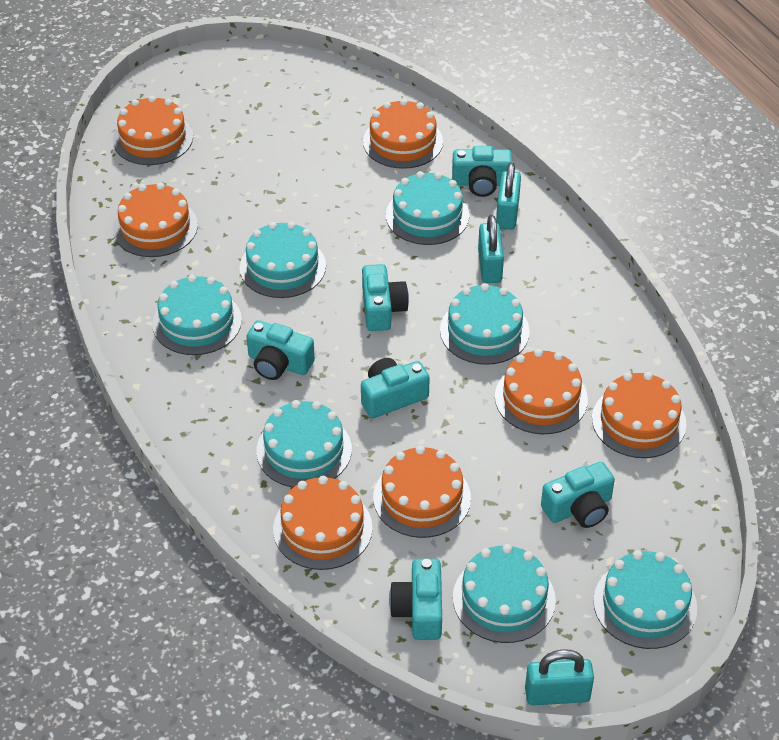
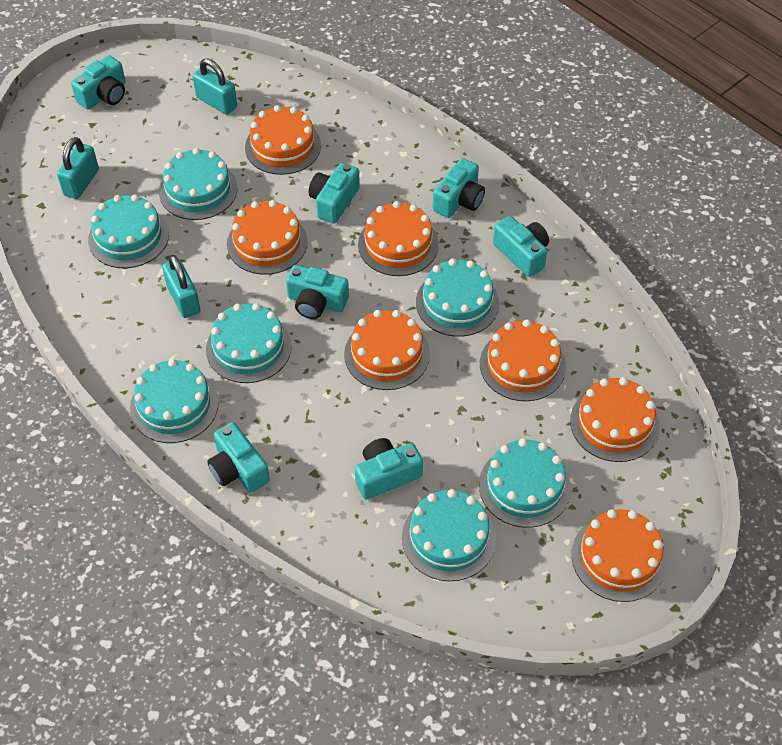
turquoise camera: 6 -> 7

